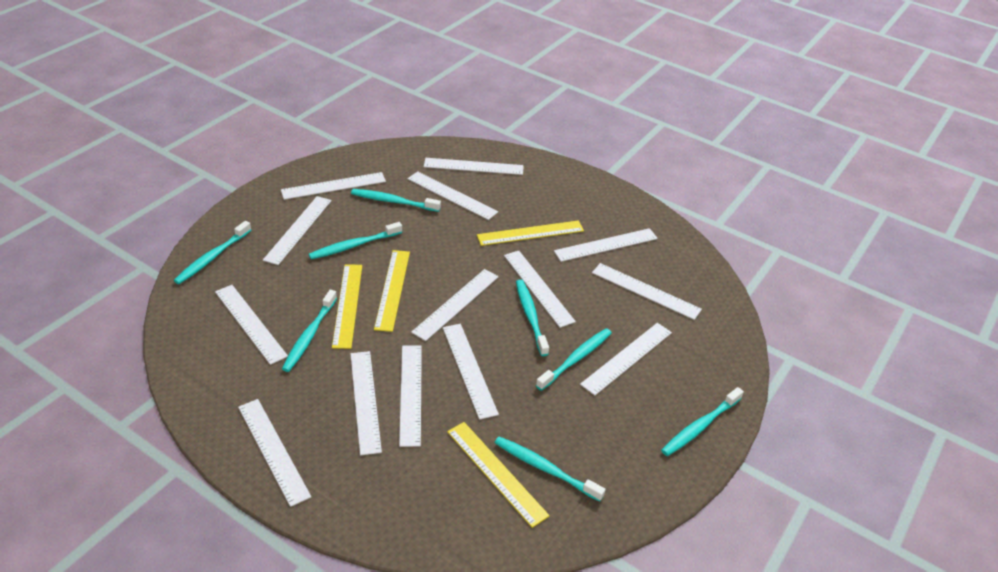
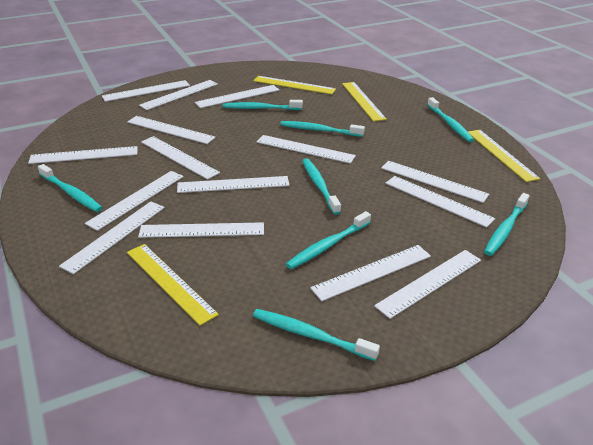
white ruler: 14 -> 15

